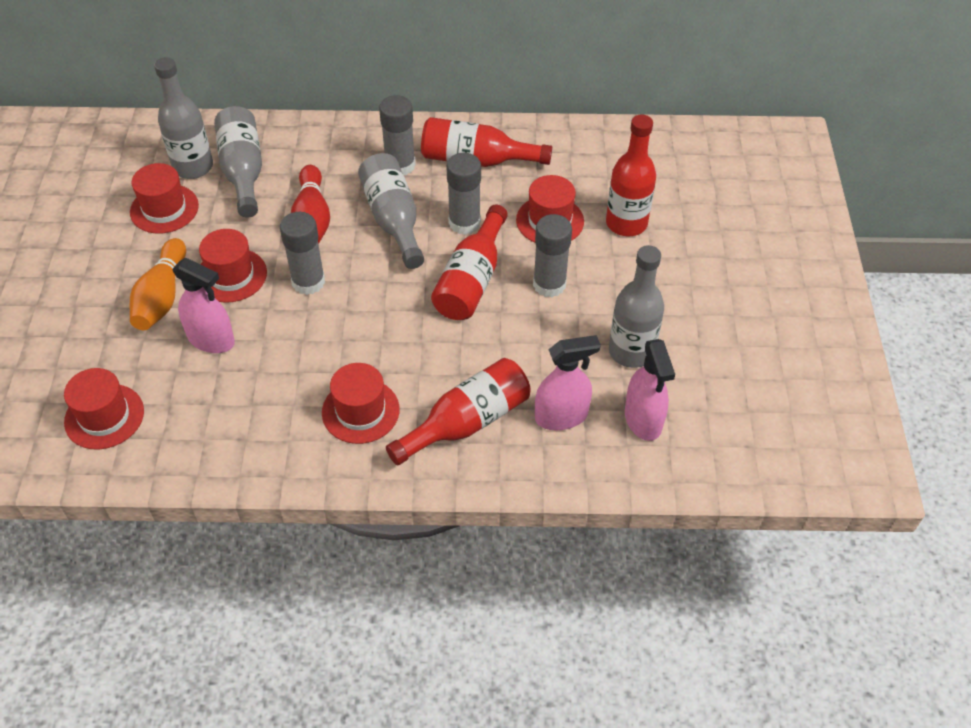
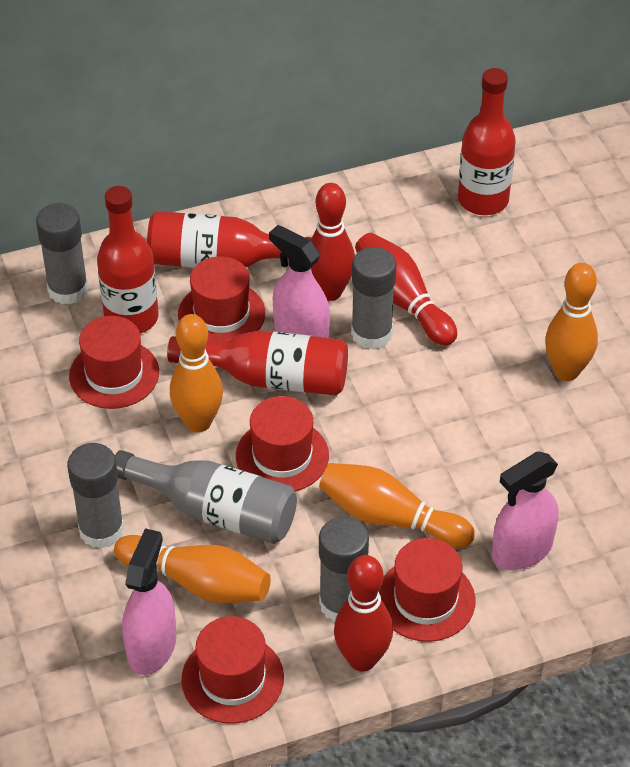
grey bottle: 4 -> 1
orange bowling pin: 1 -> 4
red bowling pin: 1 -> 3

